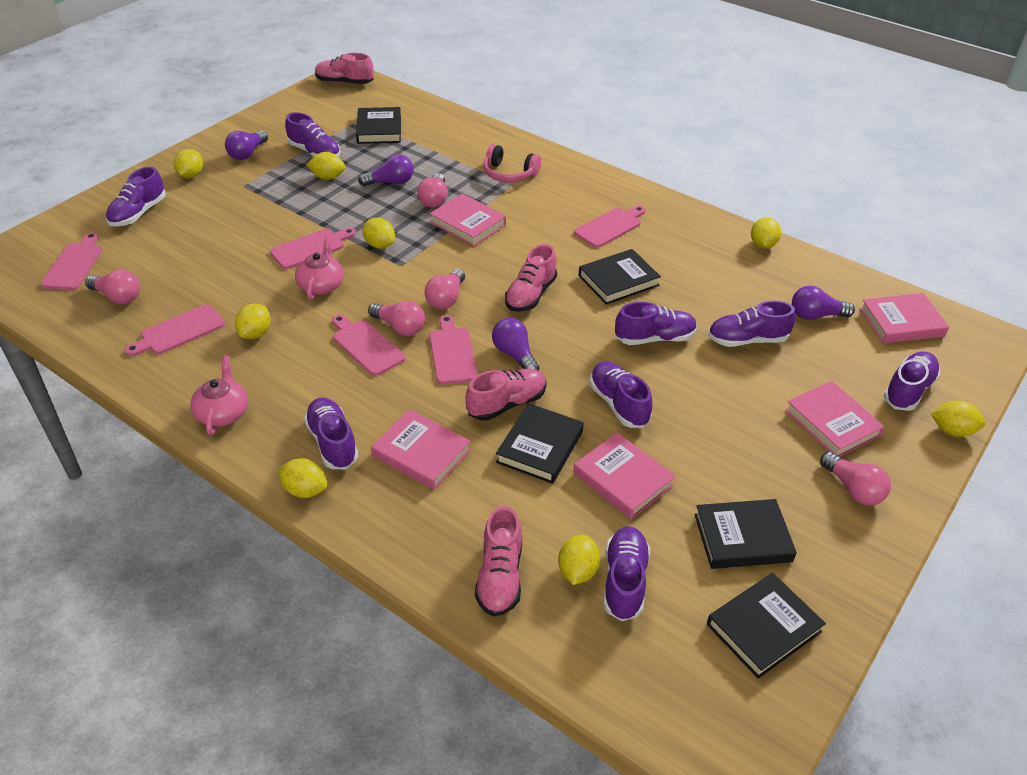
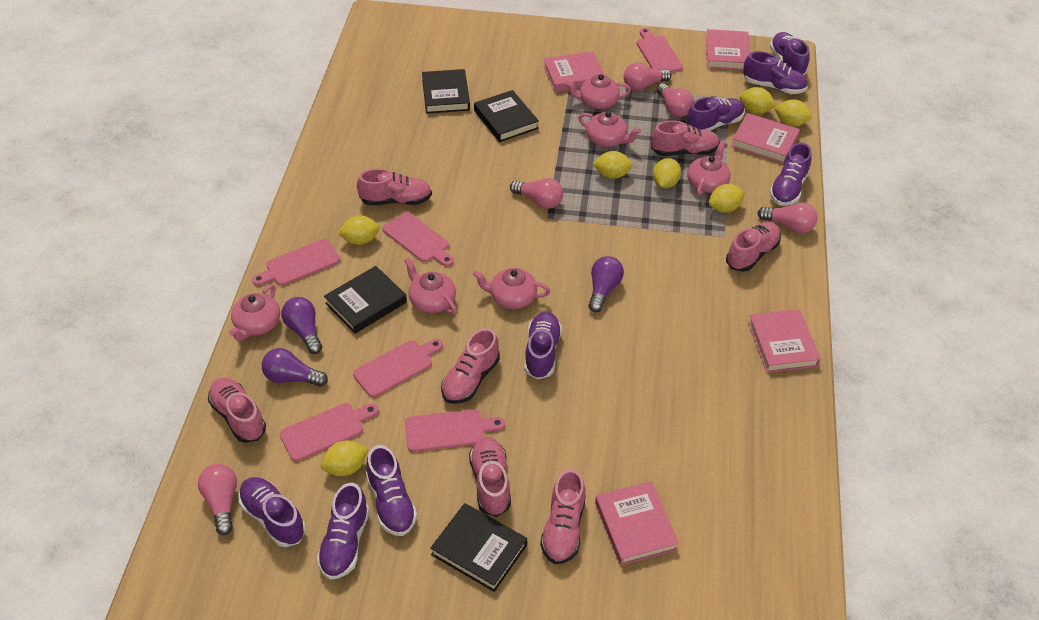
black book: 5 -> 4
pink headphones: 1 -> 0
pink shoe: 4 -> 7
pink teapot: 2 -> 6
purple light bulb: 4 -> 3
yellow lemon: 8 -> 7

